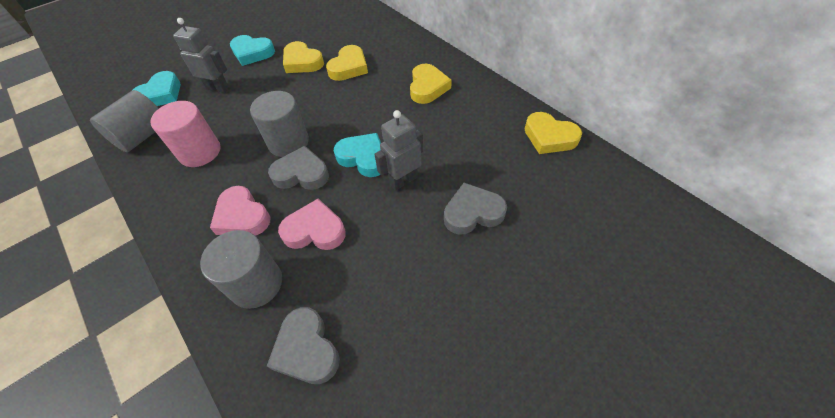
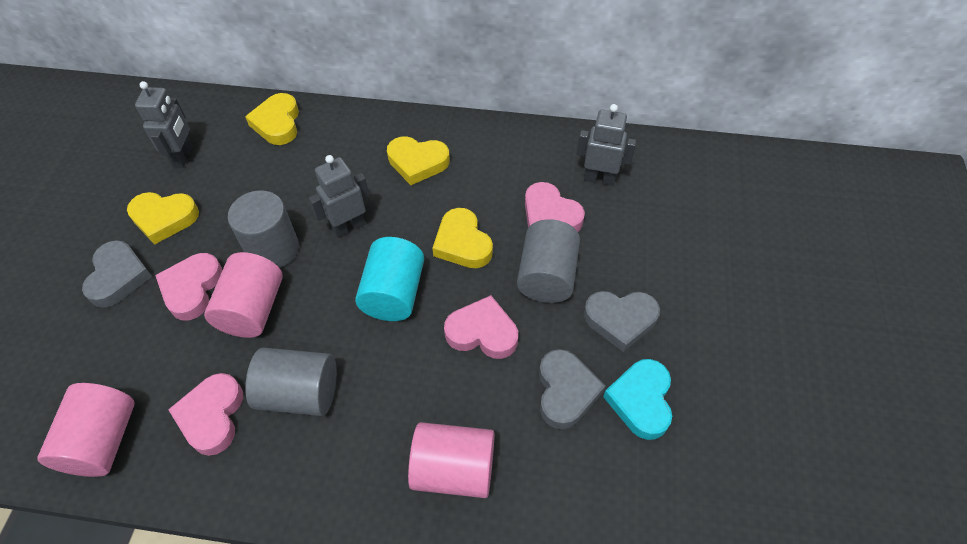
grey robot: 2 -> 3
pink cylinder: 1 -> 3
pink heart: 2 -> 4
turquoise cylinder: 0 -> 1
turquoise heart: 3 -> 1

